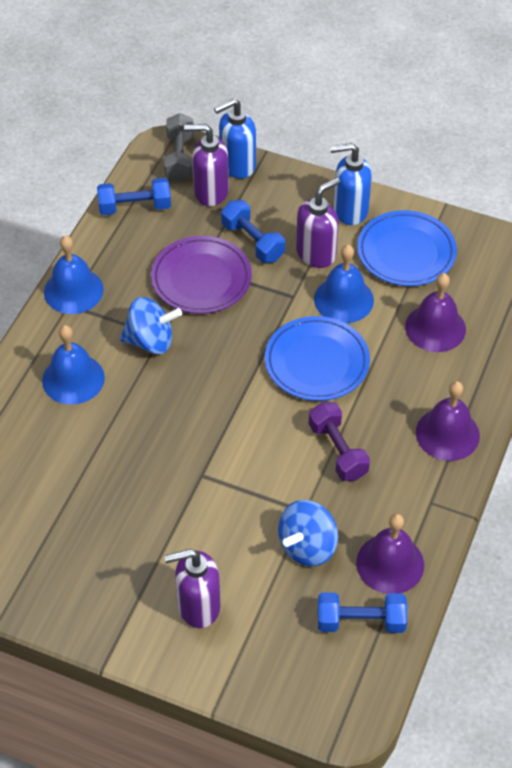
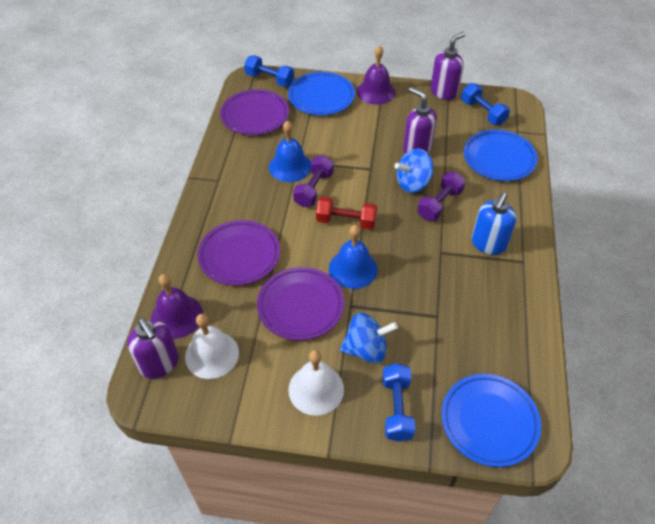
blue bell: 3 -> 2
blue plate: 2 -> 3
blue soap dispenser: 2 -> 1
grey dumbbell: 1 -> 0
purple bell: 3 -> 2
purple dumbbell: 1 -> 2
purple plate: 1 -> 3
red dumbbell: 0 -> 1
white bell: 0 -> 2

